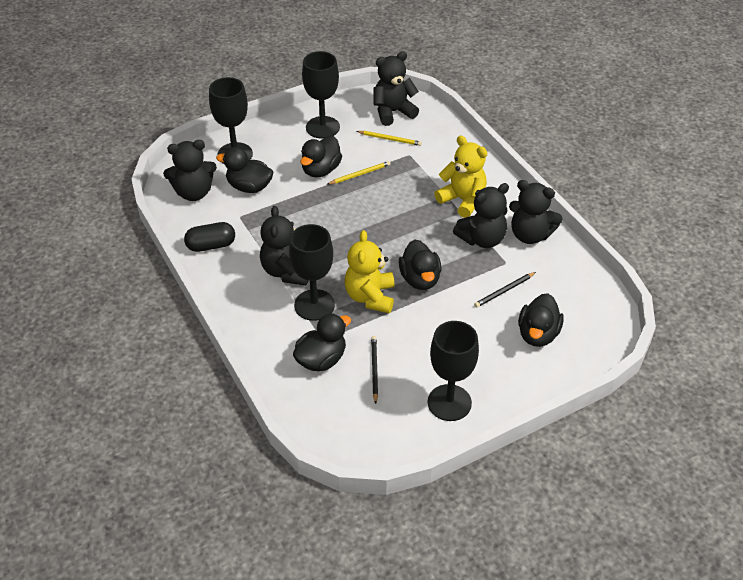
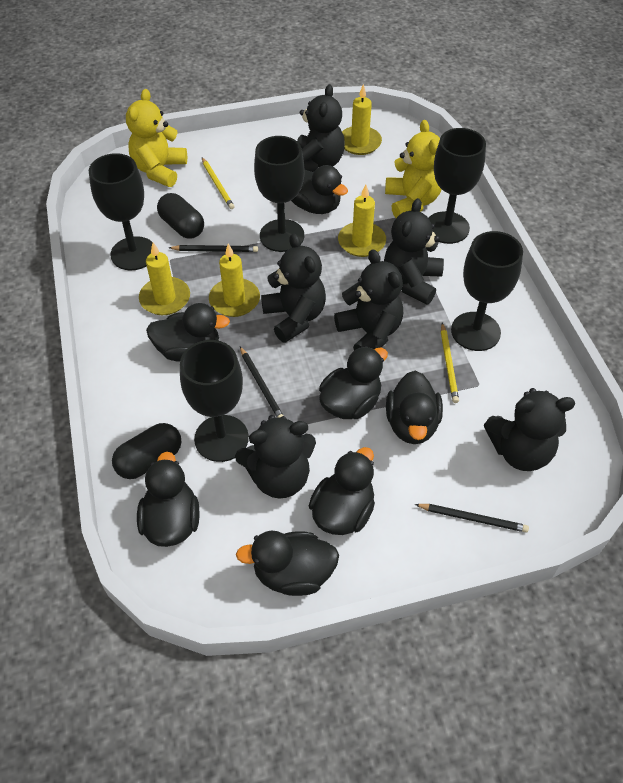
black capsule: 1 -> 2
black duck: 5 -> 7
black goblet: 4 -> 5
black pencil: 2 -> 3
black teddy bear: 5 -> 6
yellow candle: 0 -> 4

